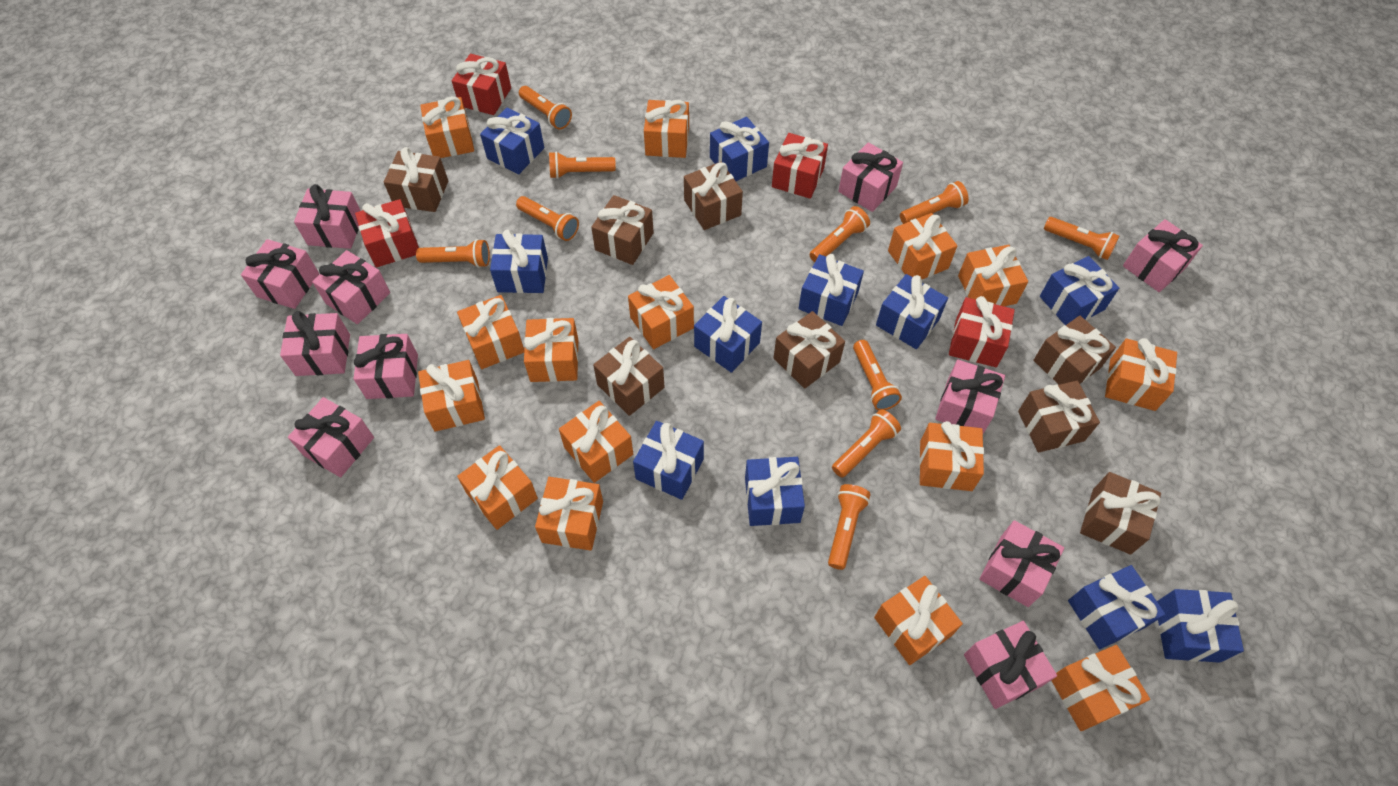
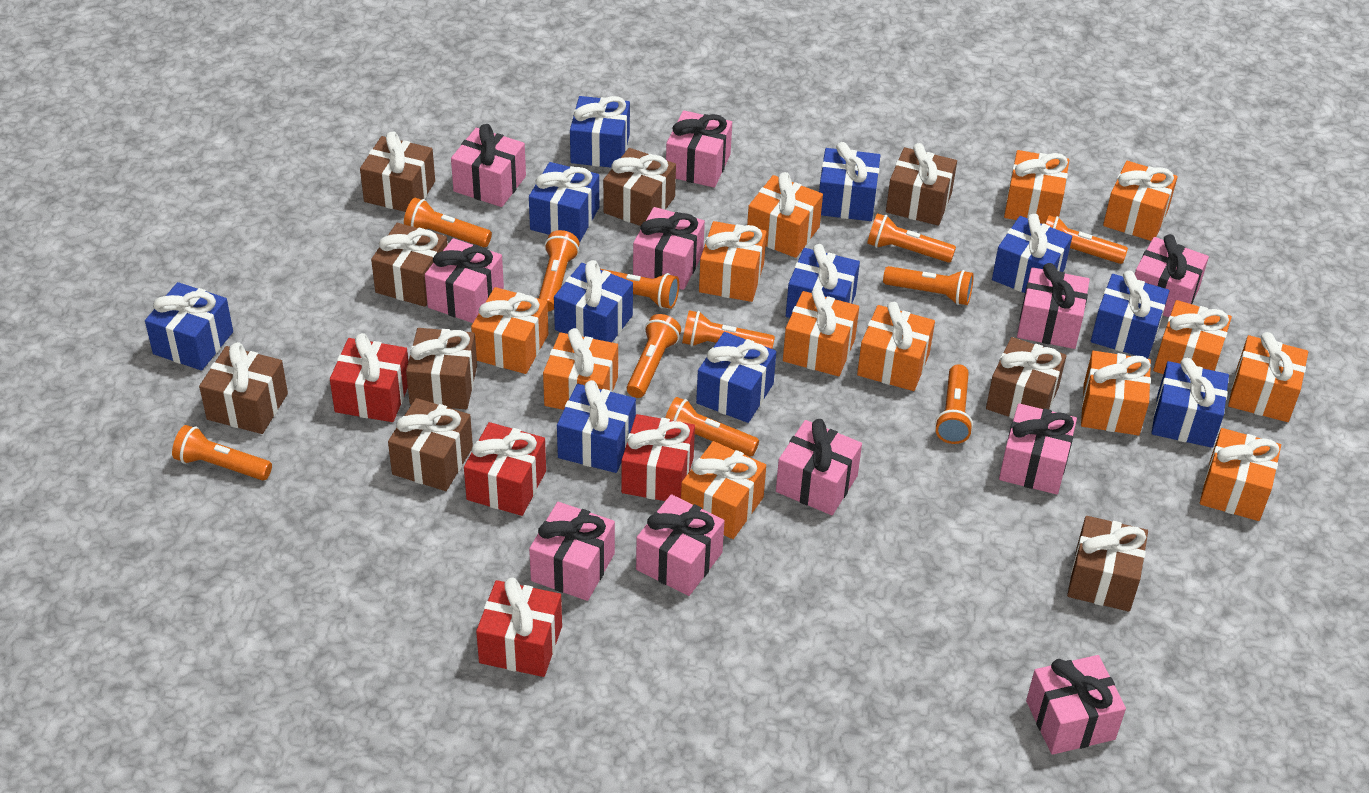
brown gift: 8 -> 9
orange flashlight: 10 -> 11
orange gift: 15 -> 13

